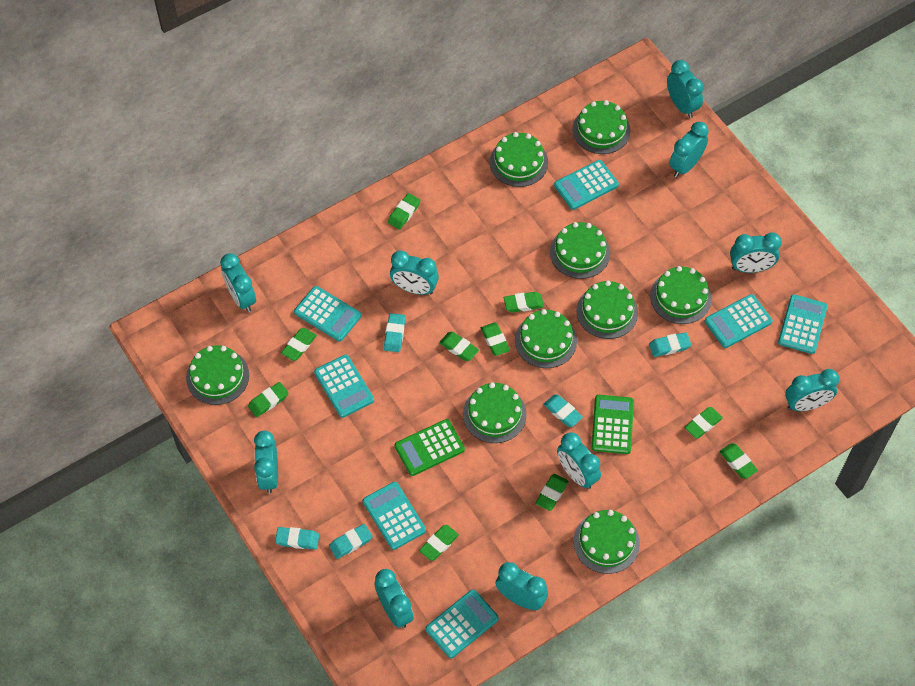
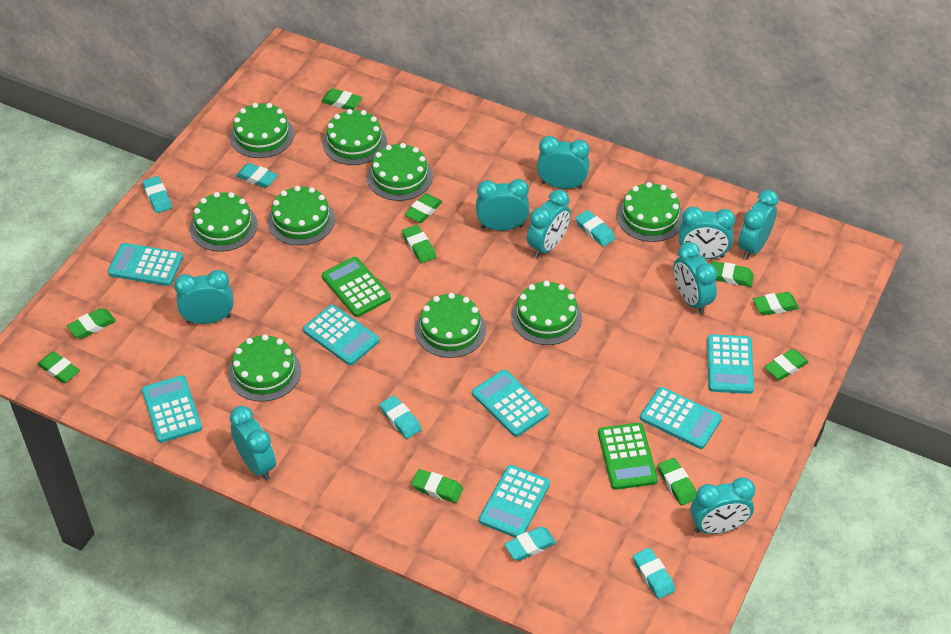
turquoise clock: 10 -> 9
turquoise eraser: 5 -> 6

